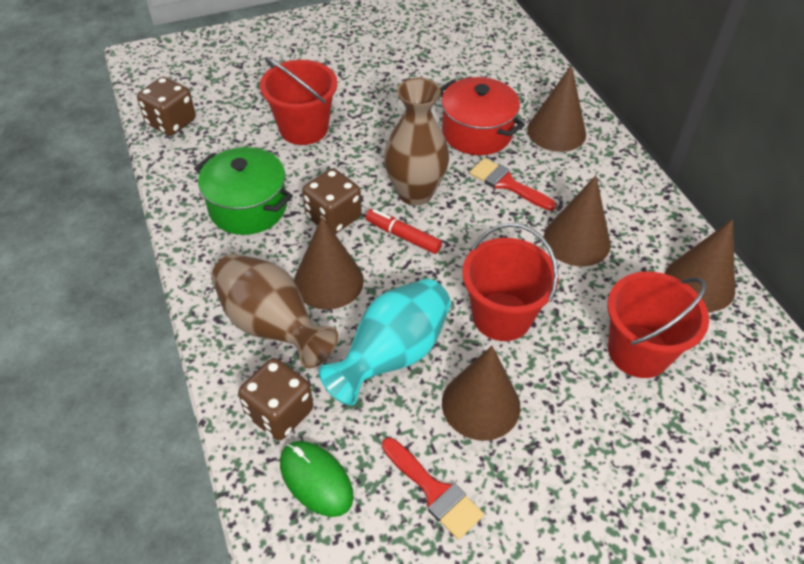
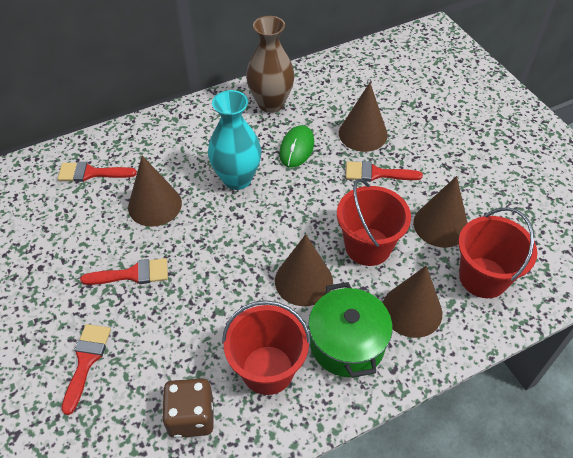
brown dice: 3 -> 1
brown vase: 2 -> 1
red brush: 2 -> 4
red marker: 1 -> 0
red pot: 1 -> 0

